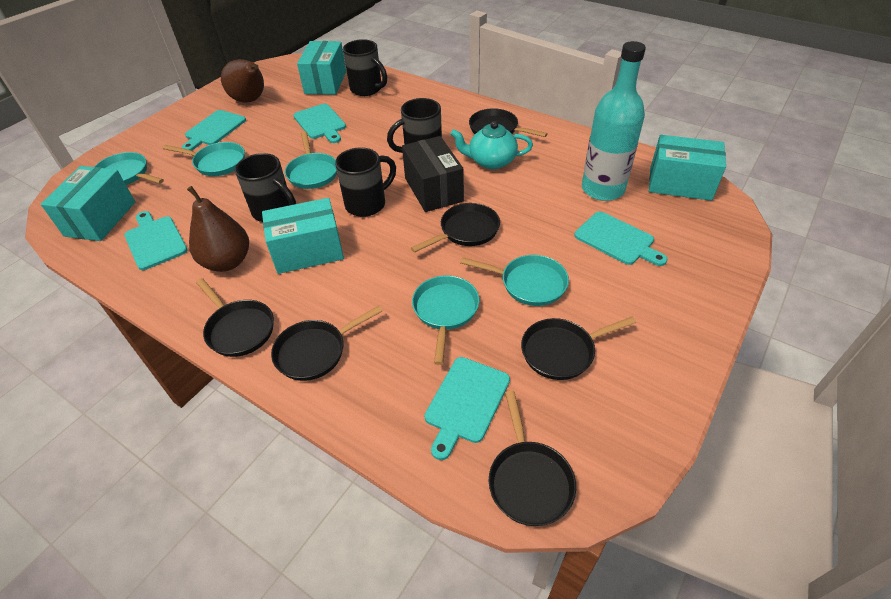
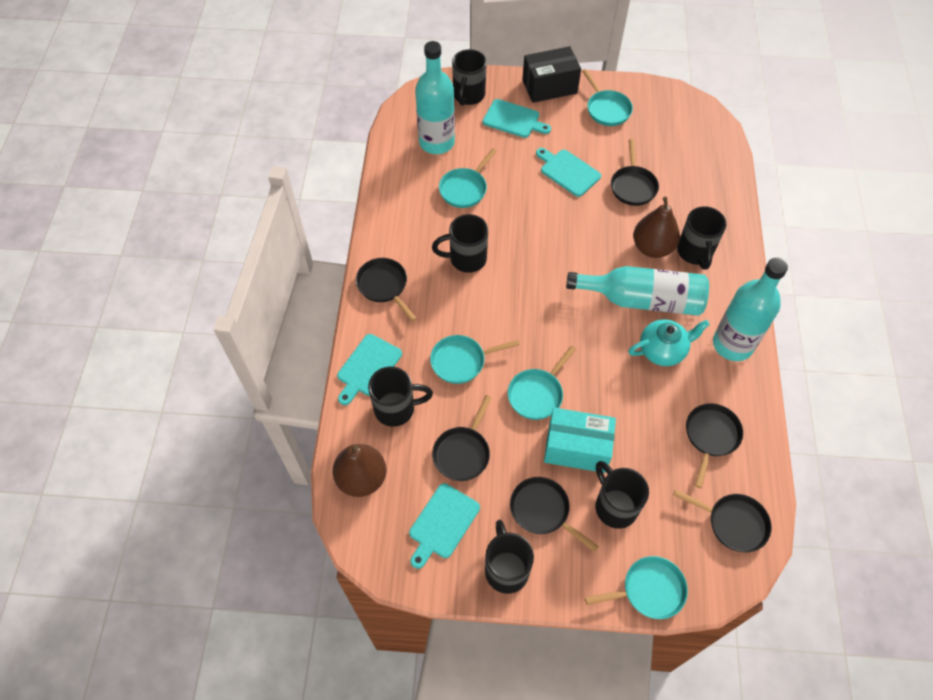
black mug: 4 -> 6
turquoise bottle: 1 -> 3
turquoise box: 4 -> 1
turquoise cutting board: 5 -> 4

